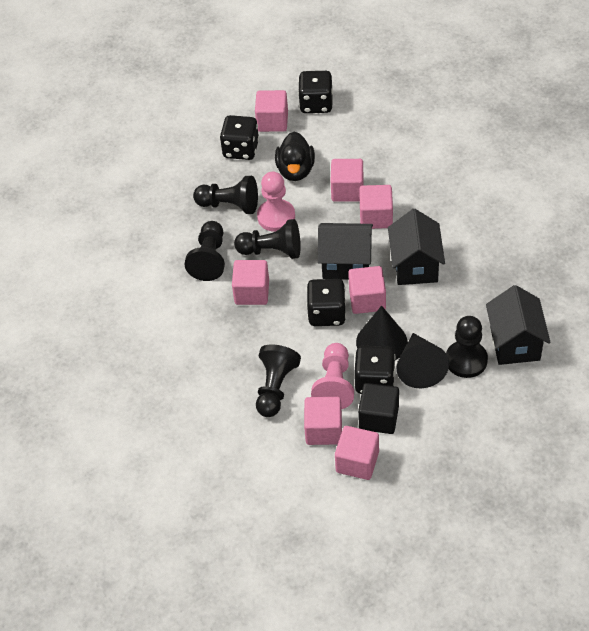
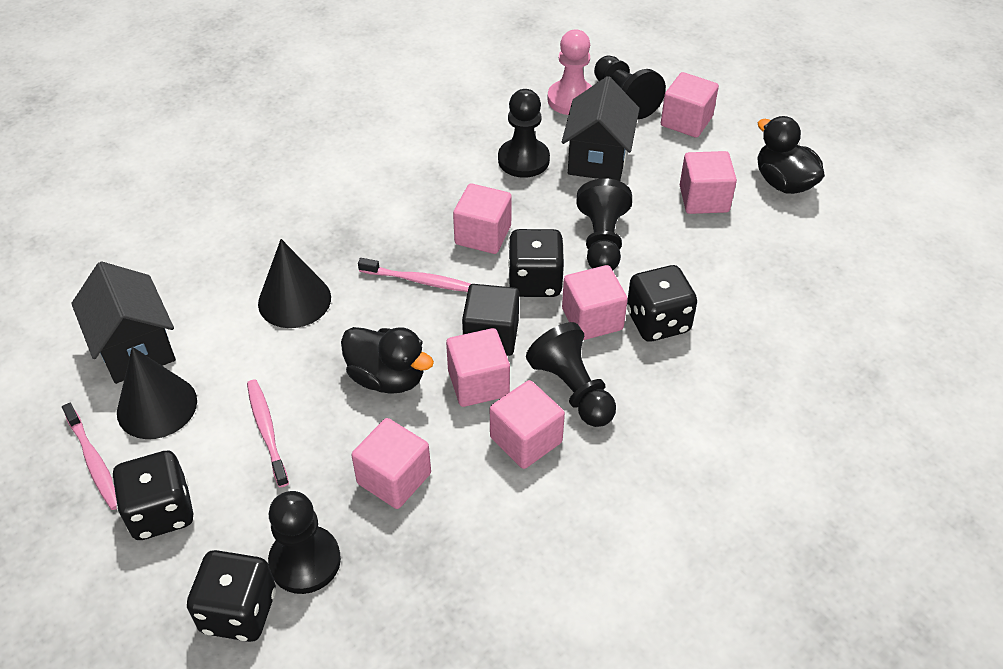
black duck: 1 -> 2
black house: 3 -> 2
pink pawn: 2 -> 1
pink toothbrush: 0 -> 3

